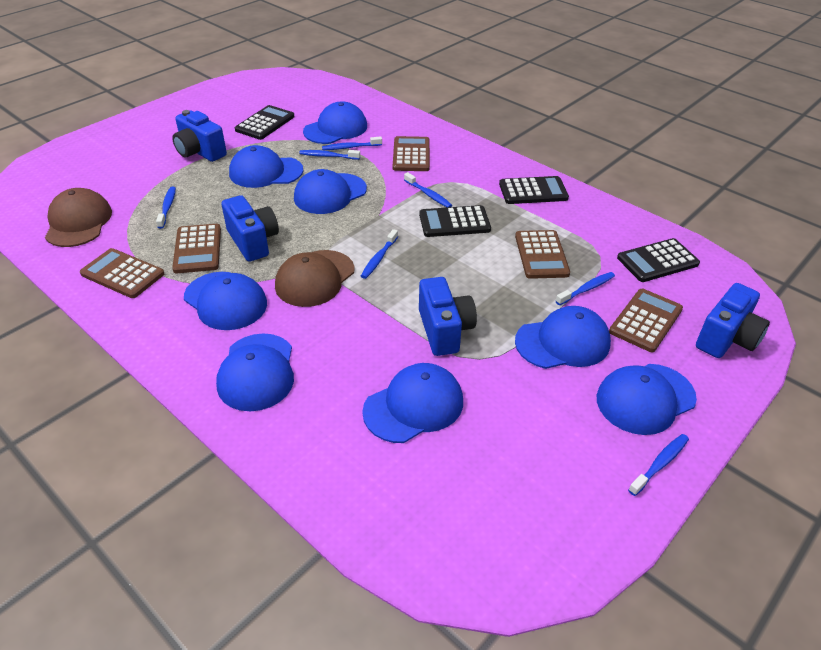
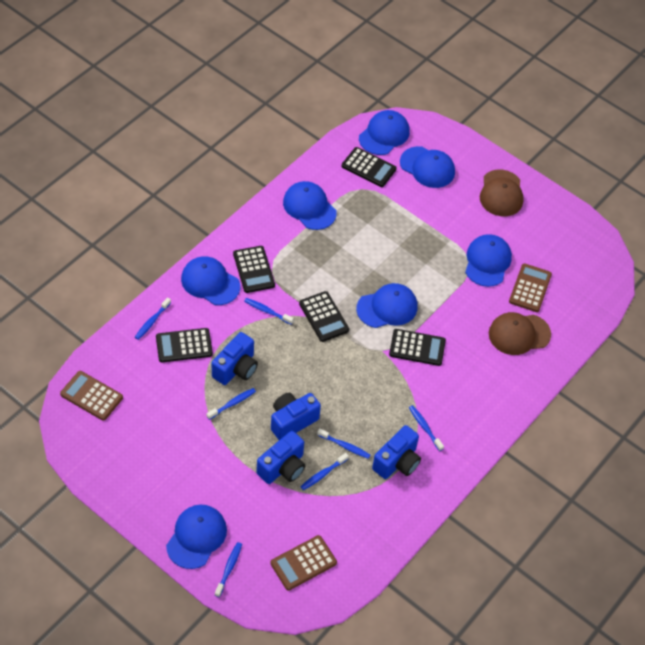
black calculator: 4 -> 5
blue cap: 8 -> 7
brown calculator: 5 -> 3

